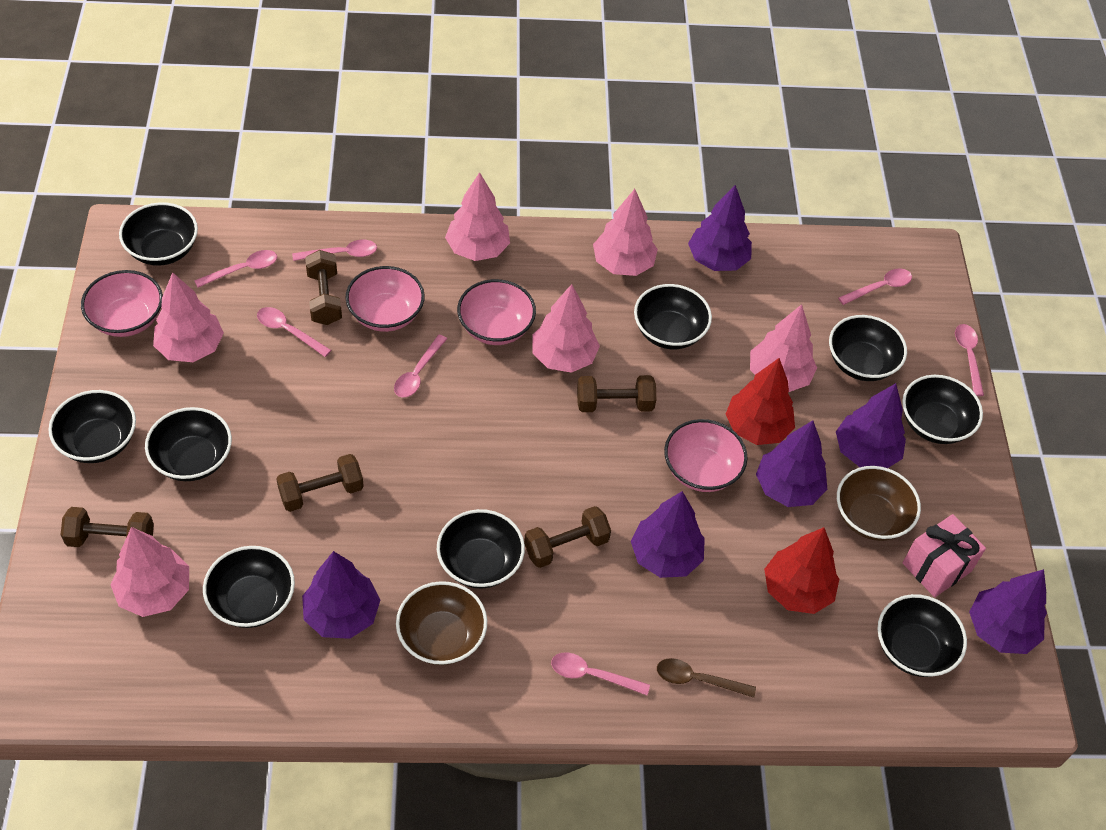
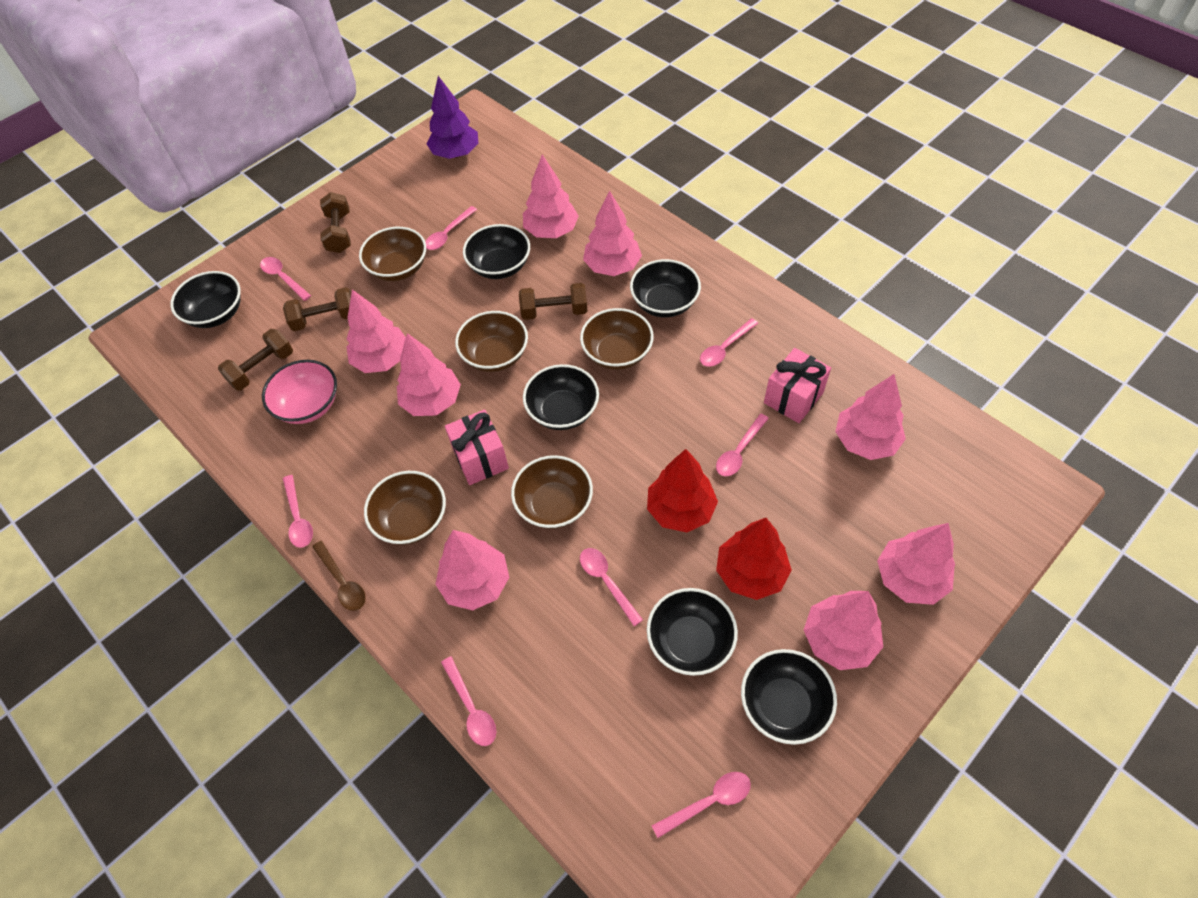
black bowl: 9 -> 6
brown bowl: 2 -> 5
brown dumbbell: 5 -> 4
pink bowl: 4 -> 1
pink gift: 1 -> 2
pink spoon: 7 -> 8
pink tree: 6 -> 8
purple tree: 6 -> 1

